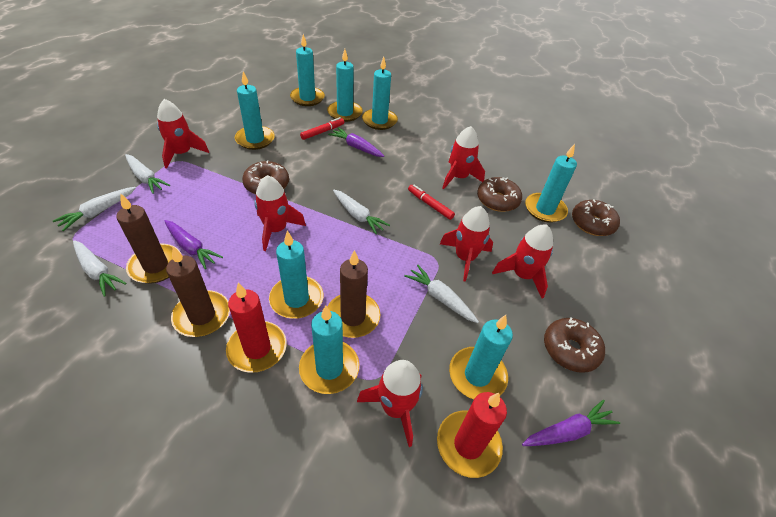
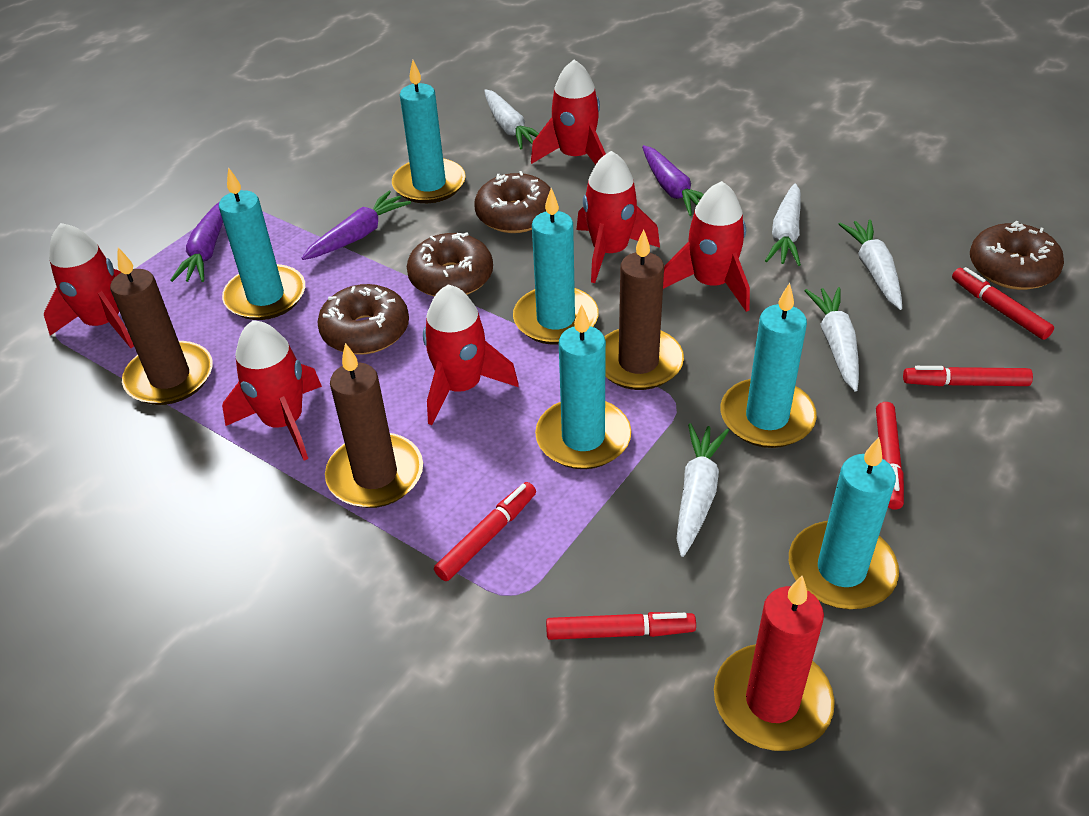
red candle: 2 -> 1
red marker: 2 -> 5
turquoise candle: 8 -> 6

